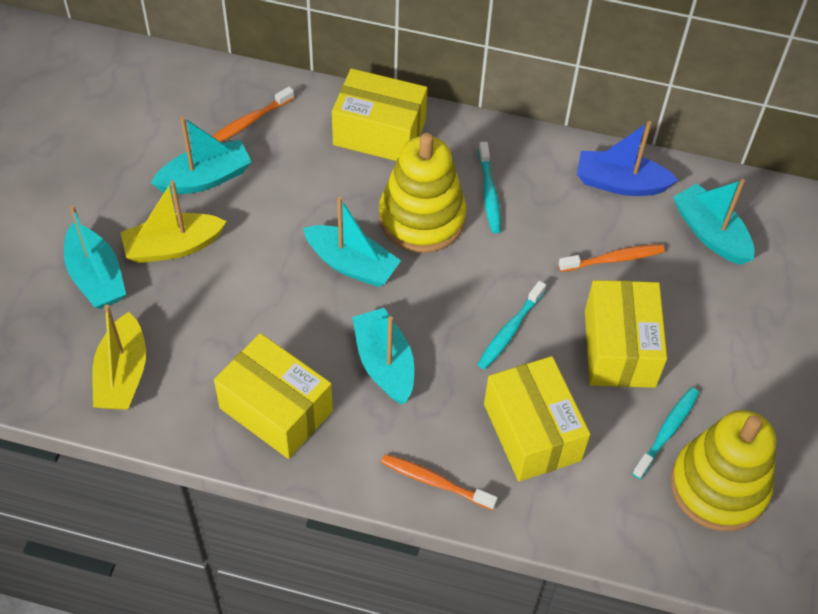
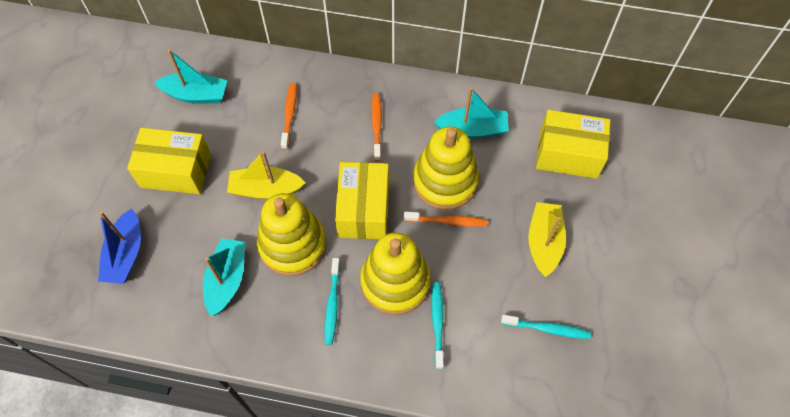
turquoise boat: 5 -> 3
yellow box: 4 -> 3
yellow stacking toy: 2 -> 3

